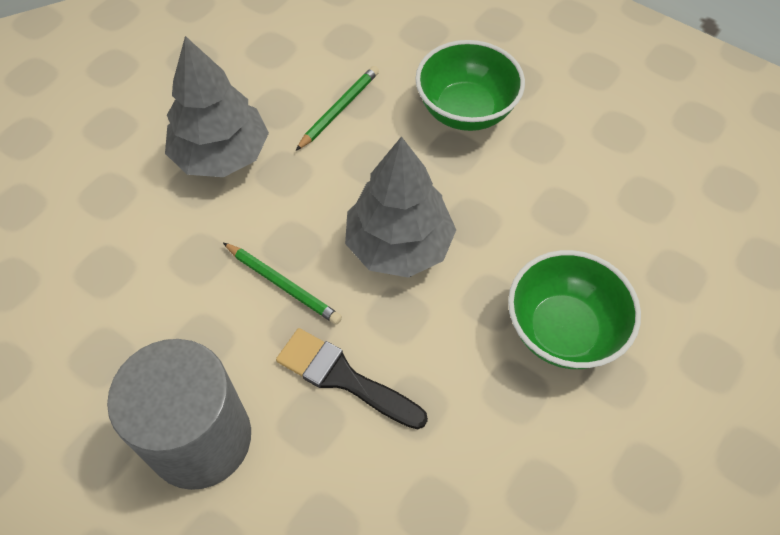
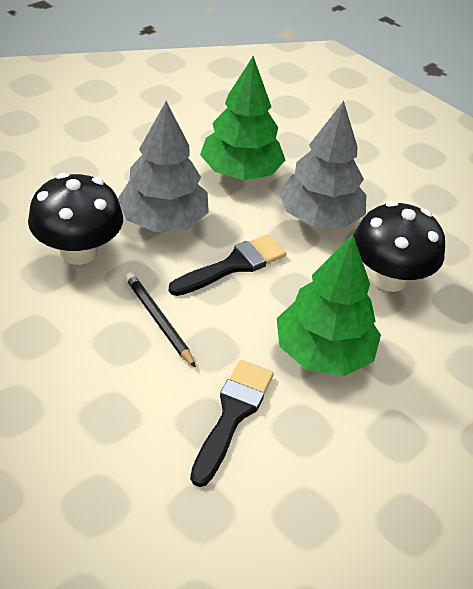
black brush: 1 -> 2
black mushroom: 0 -> 2
black pencil: 0 -> 1
green bowl: 2 -> 0
green pencil: 2 -> 0
green tree: 0 -> 2
grey cylinder: 1 -> 0

